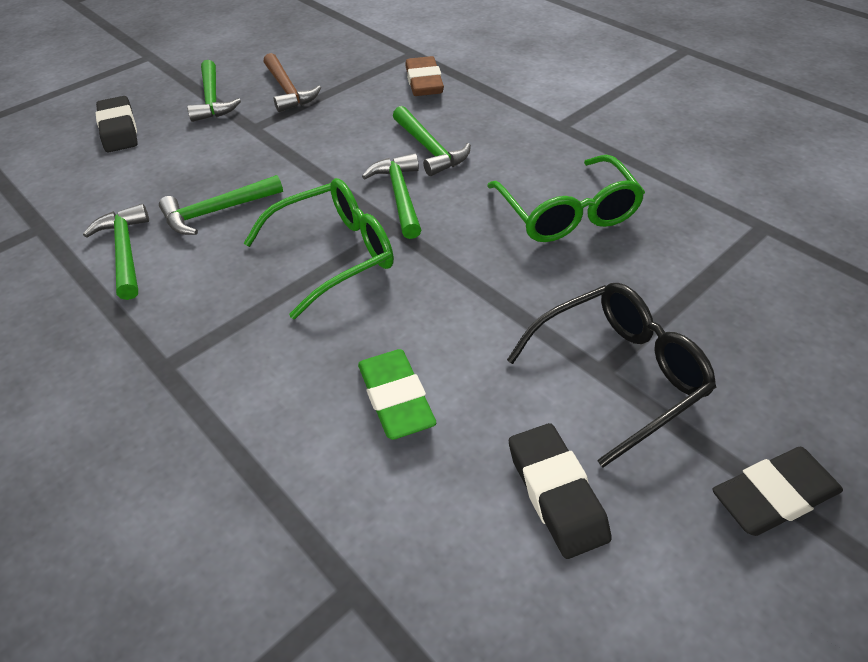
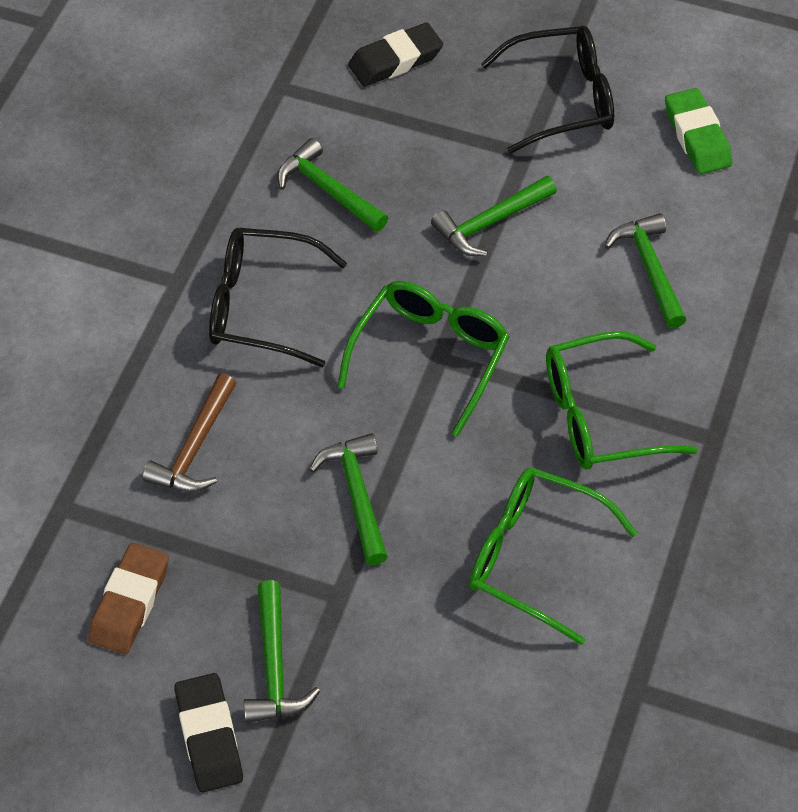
black eraser: 3 -> 2
black glasses: 1 -> 2
green glasses: 2 -> 3

